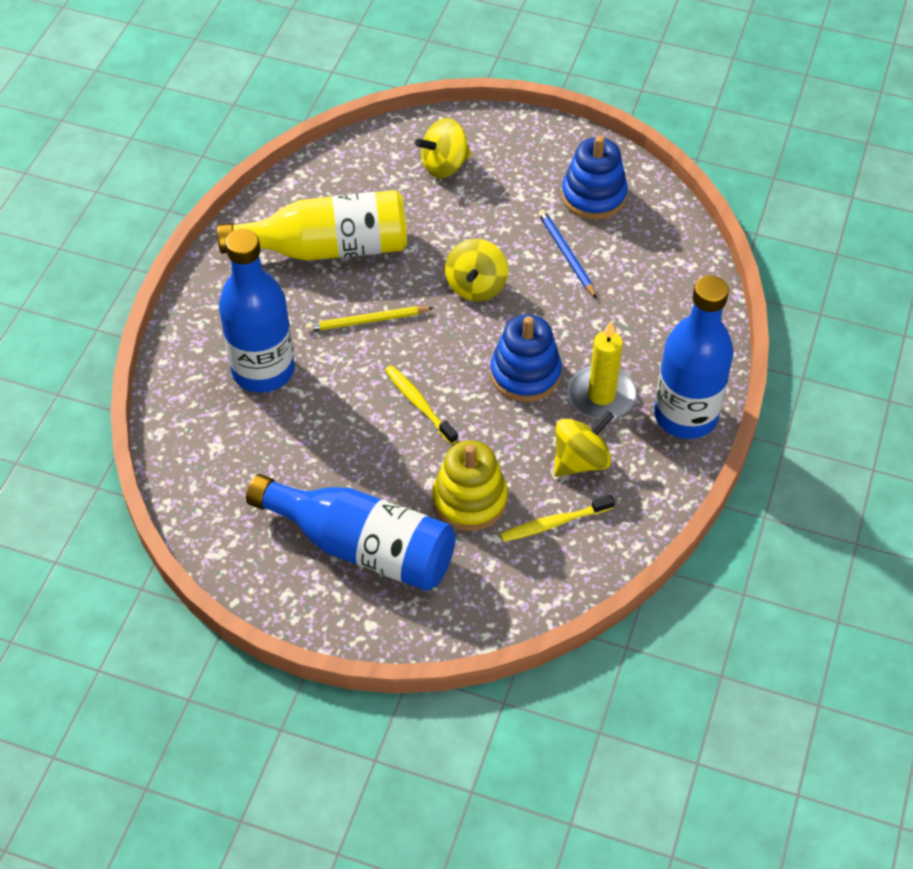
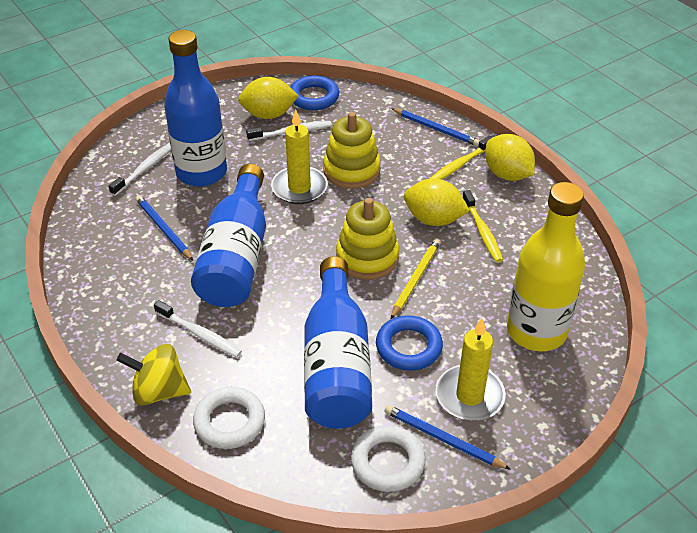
blue pencil: 1 -> 3
blue ring: 0 -> 2
blue stacking toy: 2 -> 0
white ring: 0 -> 2
white toothbrush: 0 -> 3
yellow candle: 1 -> 2
yellow lemon: 0 -> 3
yellow spinning top: 3 -> 1
yellow stacking toy: 1 -> 2

